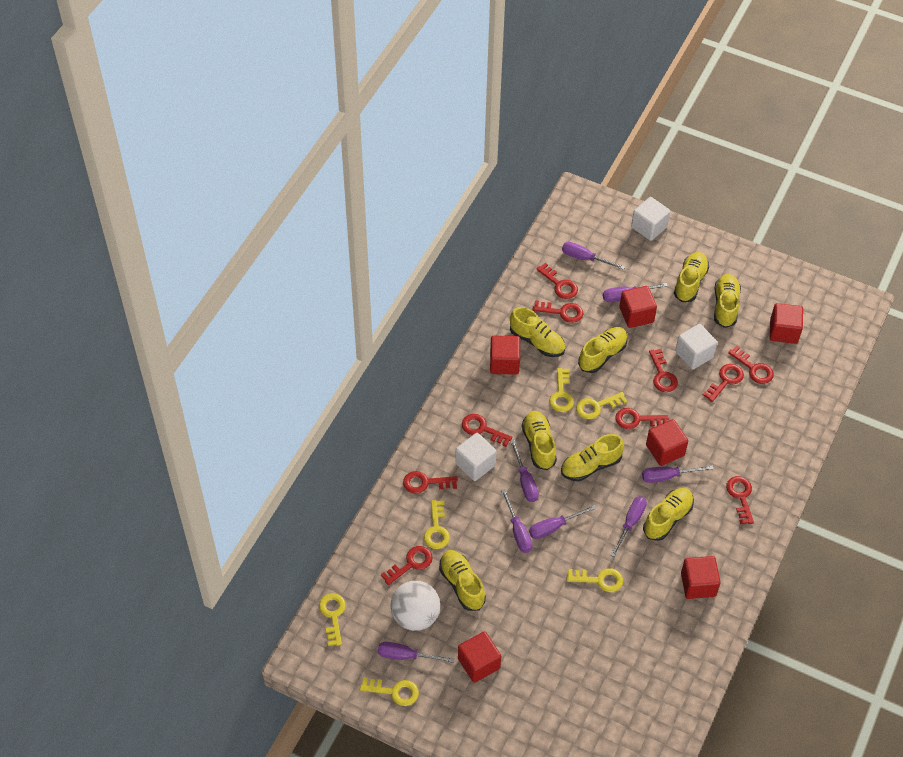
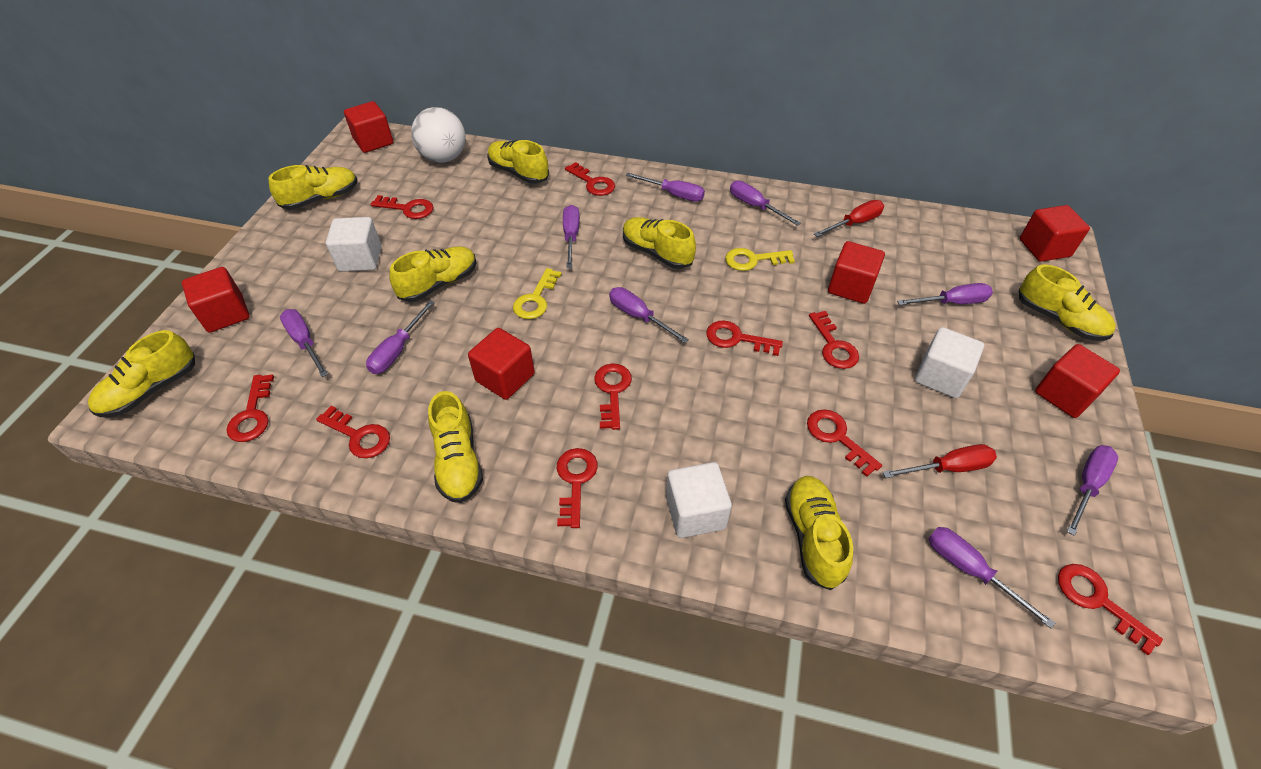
purple screwdriver: 8 -> 9
red screwdriver: 0 -> 2
yellow key: 6 -> 2

